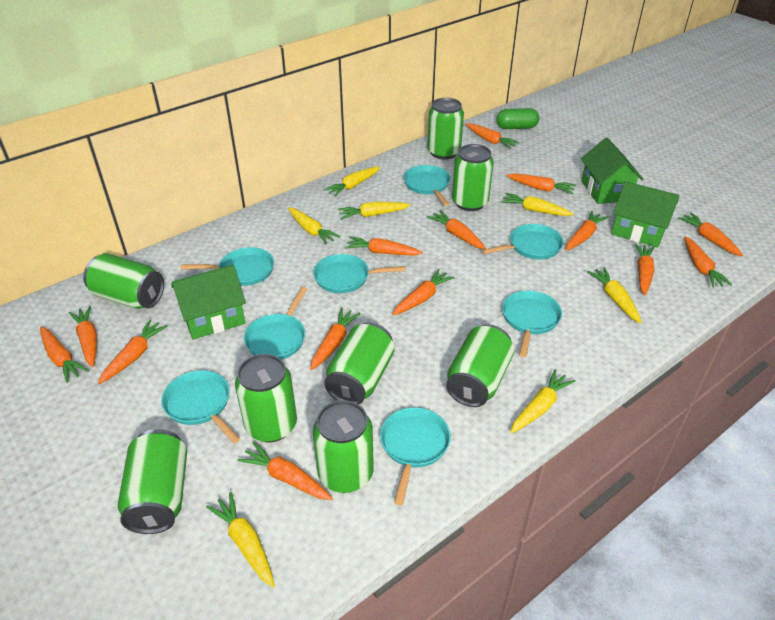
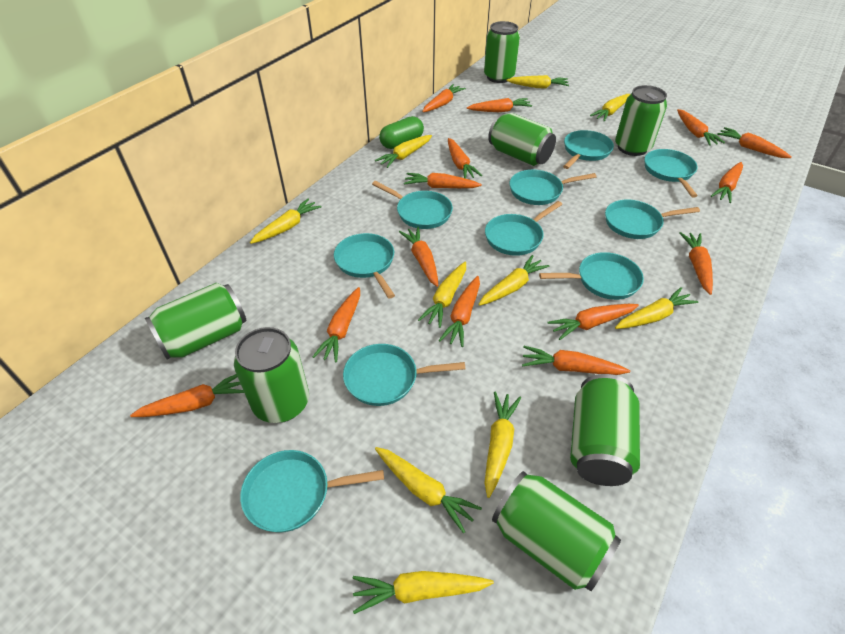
green can: 8 -> 7
green house: 3 -> 0
turquoise pan: 8 -> 10
yellow carrot: 7 -> 10

